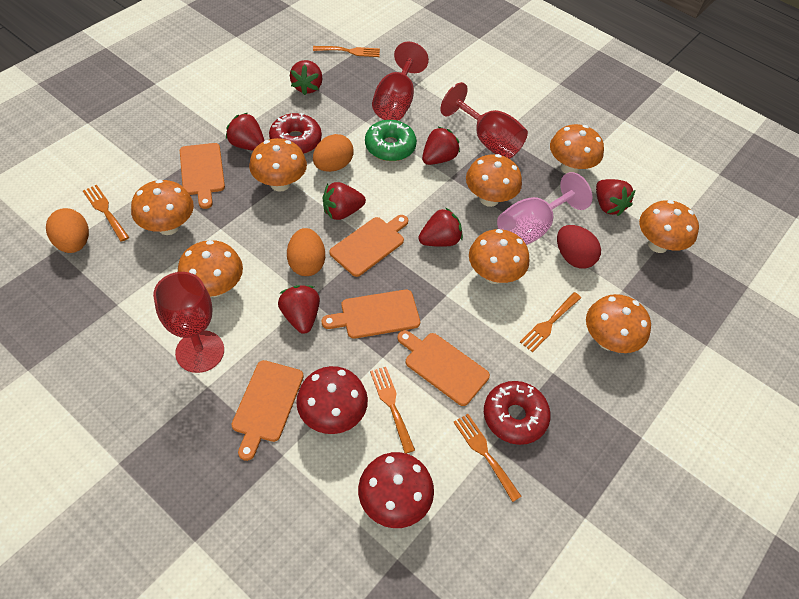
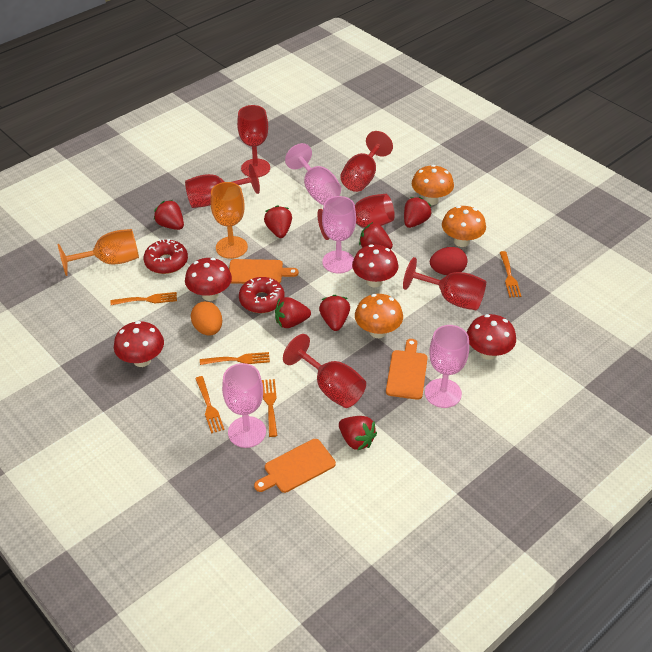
green donut: 1 -> 0
orange cutting board: 5 -> 3
orange egg: 3 -> 1
orange goblet: 0 -> 2
orange mushroom: 8 -> 3
pink goblet: 1 -> 4
red goblet: 3 -> 6
red mushroom: 2 -> 4

